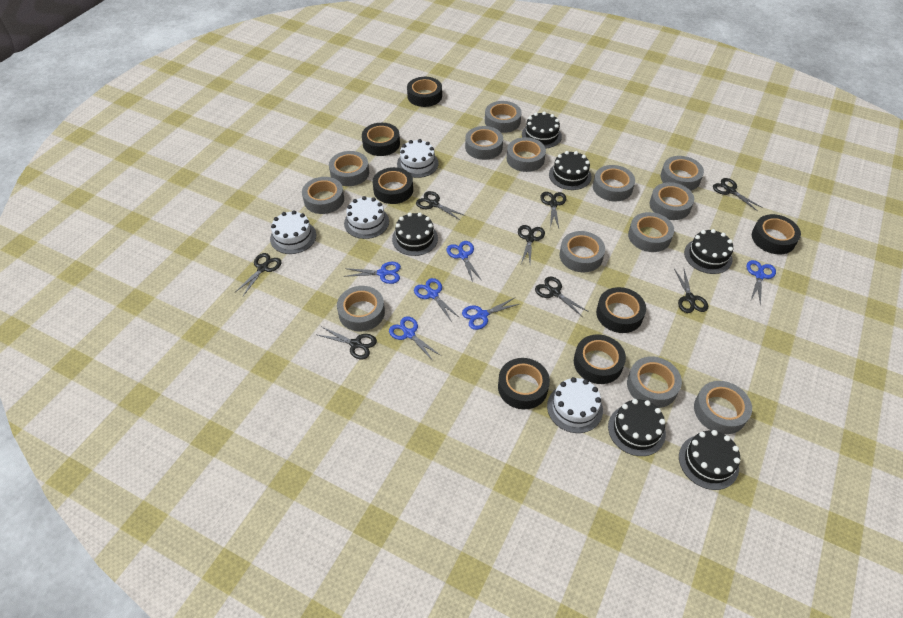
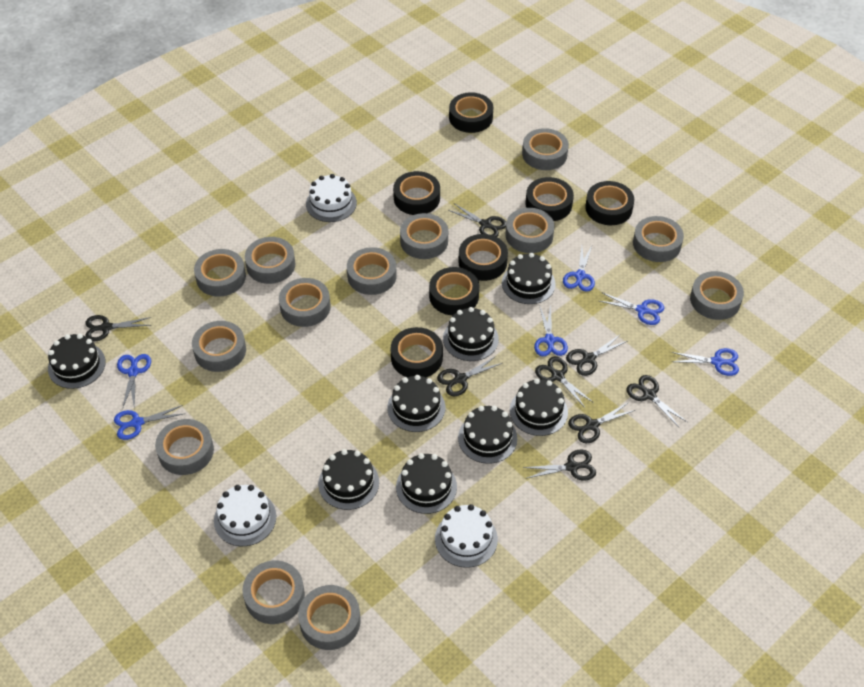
black cake: 6 -> 8
white cake: 4 -> 3

